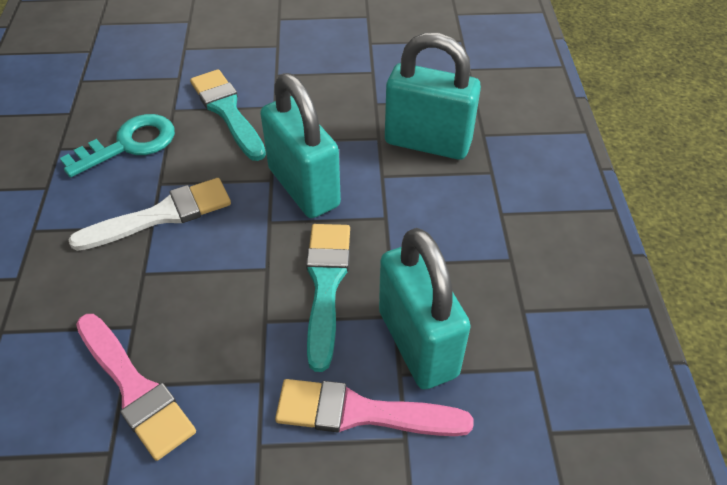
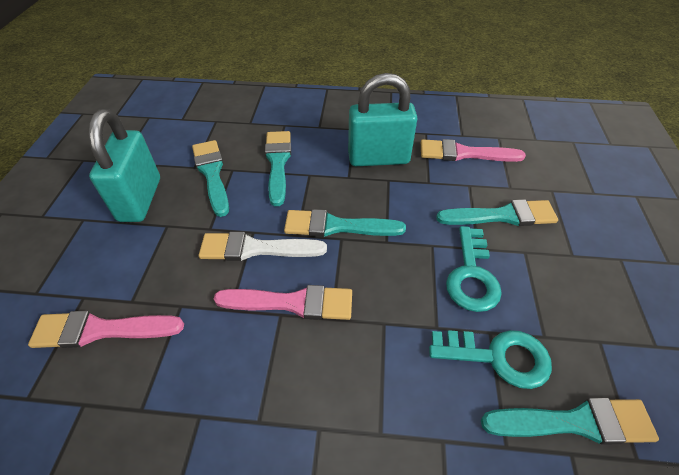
pink brush: 2 -> 3
turquoise brush: 2 -> 5
turquoise key: 1 -> 2
turquoise padlock: 3 -> 2

